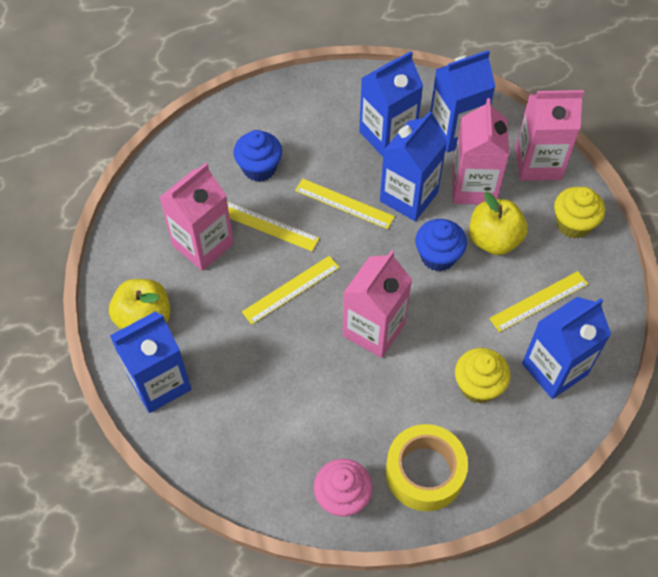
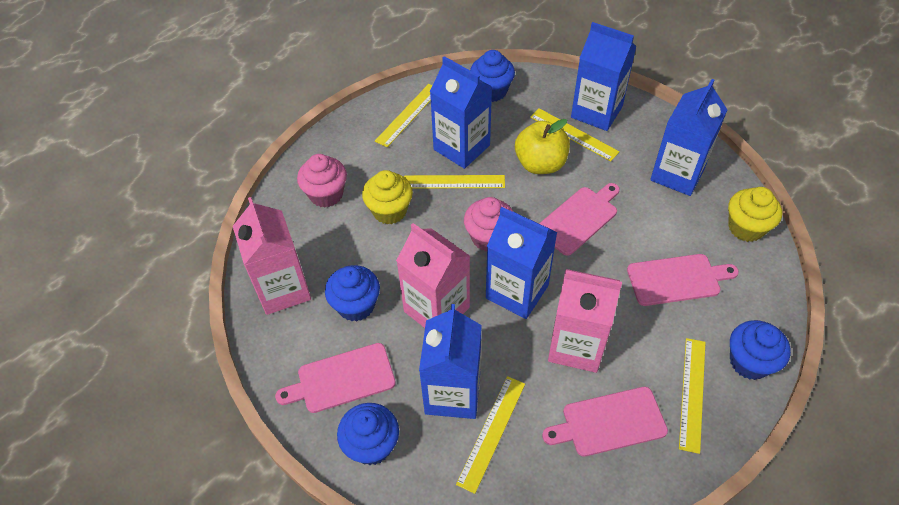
blue cupcake: 2 -> 4
pink carton: 4 -> 3
pink cupcake: 1 -> 2
pink cutting board: 0 -> 4
yellow apple: 2 -> 1
yellow ruler: 4 -> 5
yellow tape: 1 -> 0

